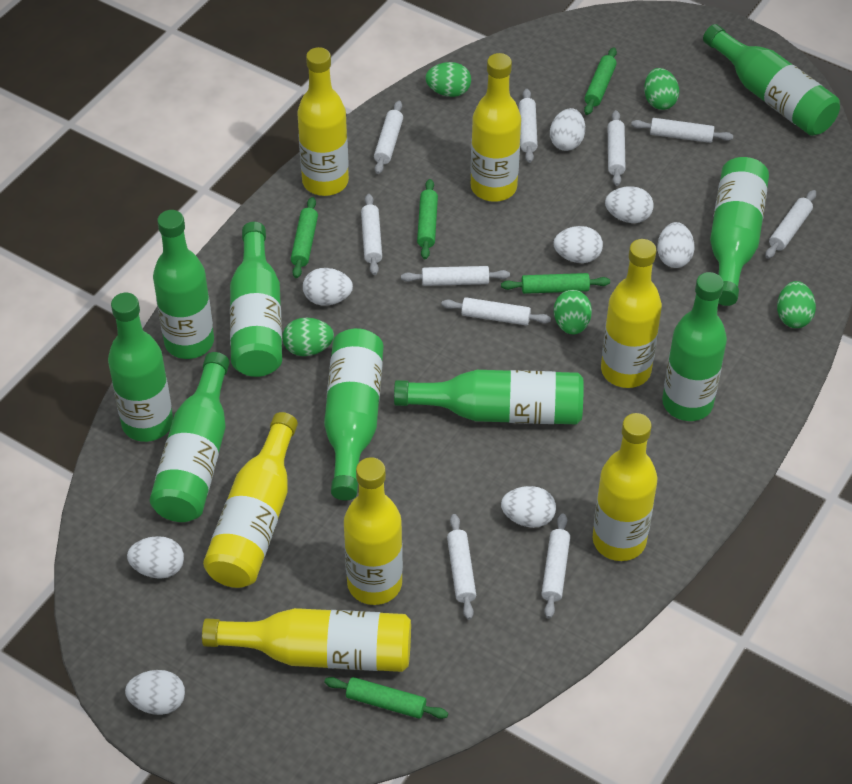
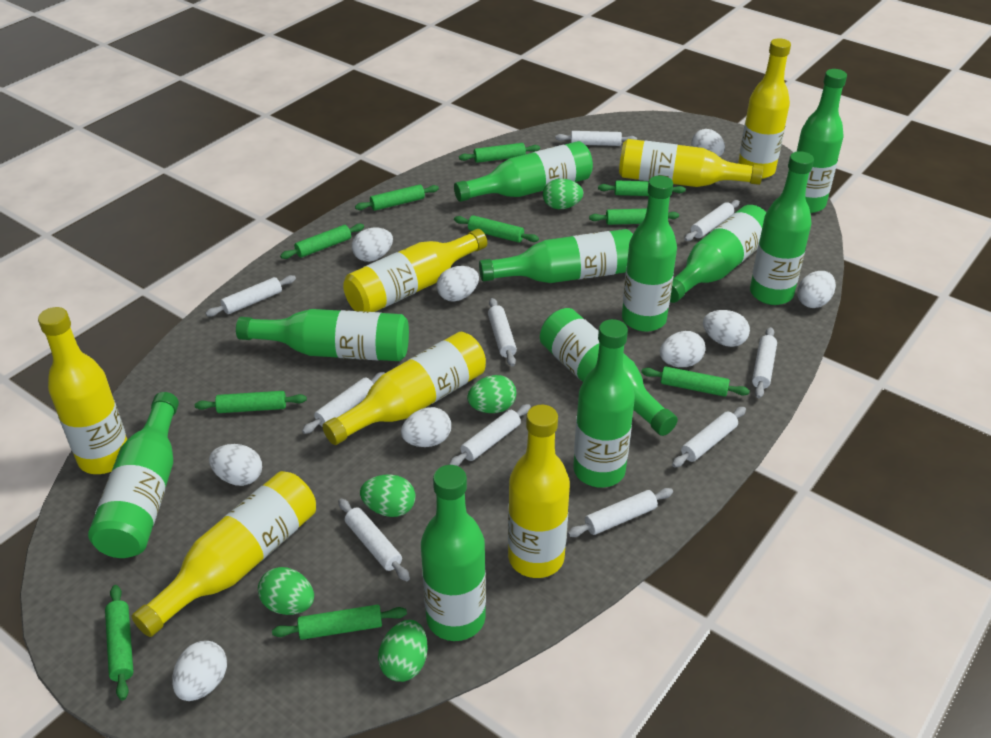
green bottle: 9 -> 11
green rolling pin: 5 -> 10
white egg: 8 -> 9

